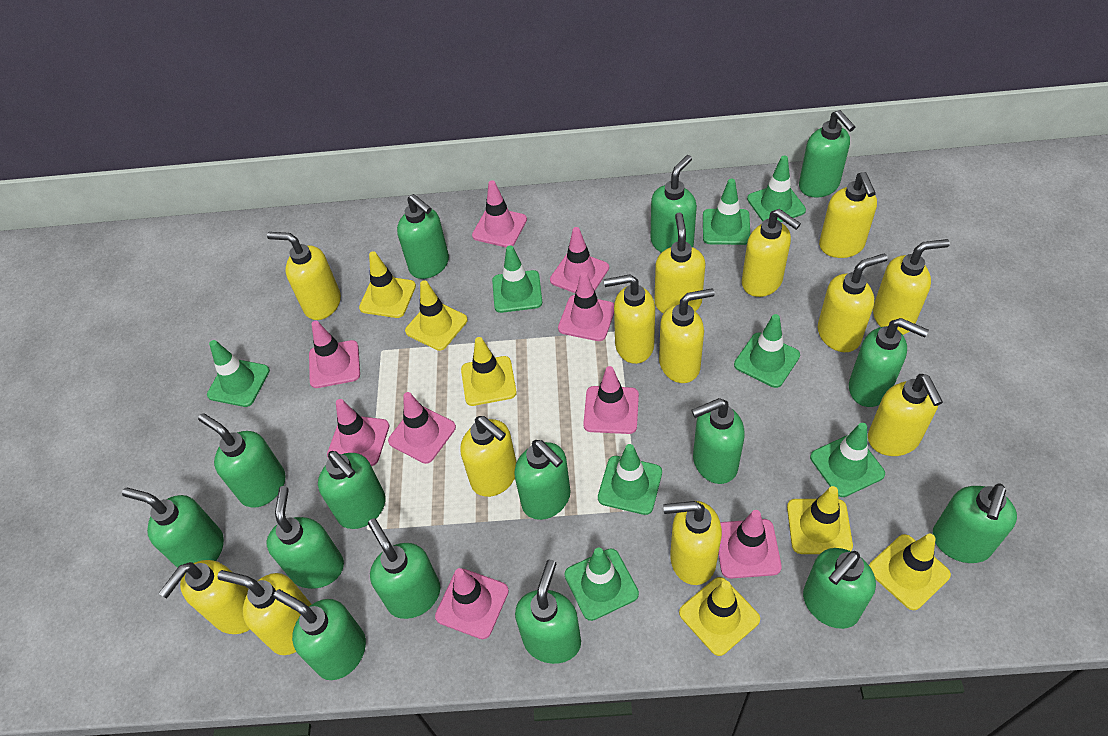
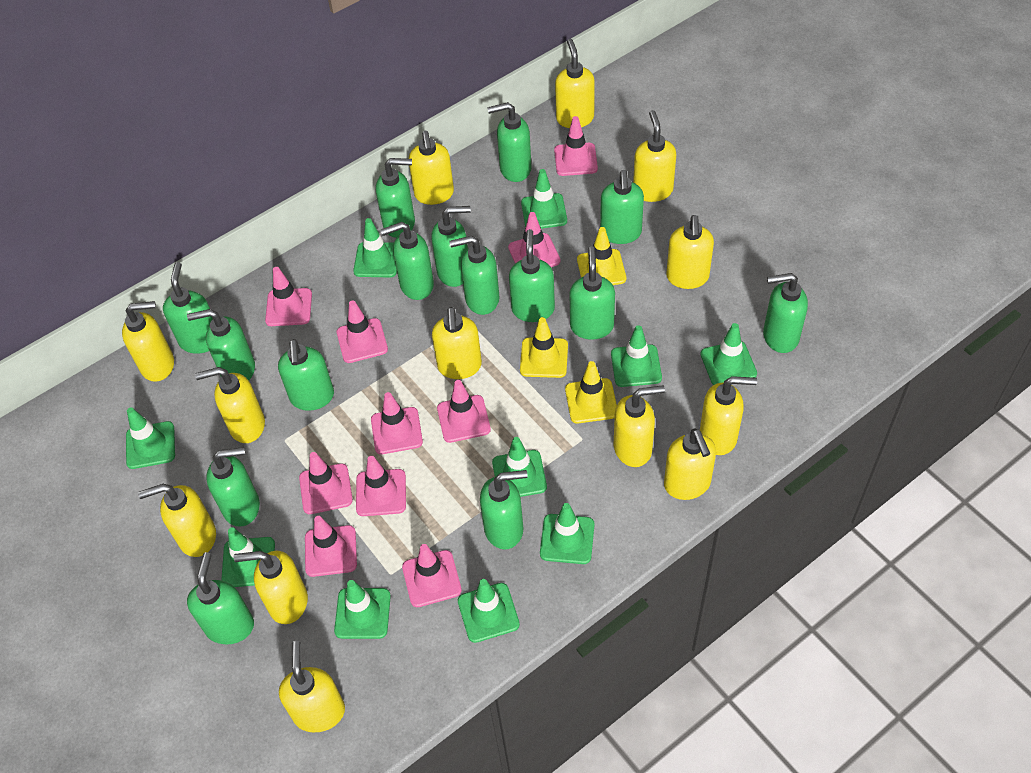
green traffic cone: 8 -> 10
pink traffic cone: 9 -> 10
yellow traffic cone: 6 -> 3

